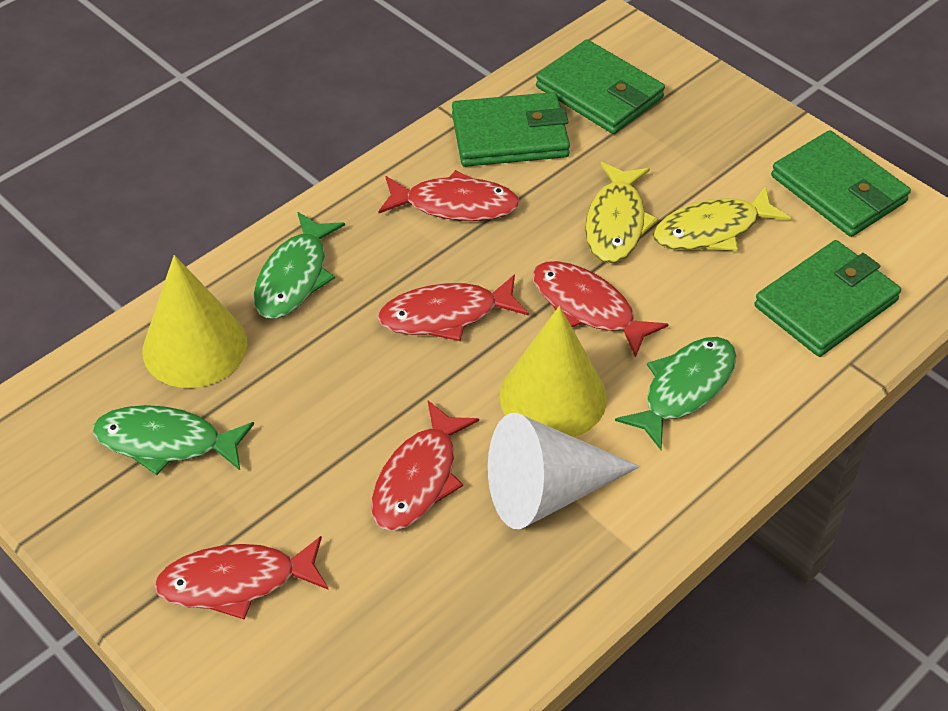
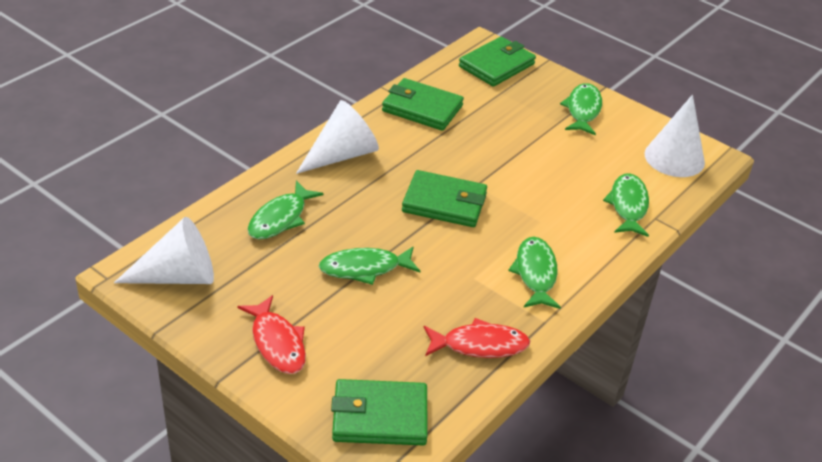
green fish: 3 -> 5
red fish: 5 -> 2
white cone: 1 -> 3
yellow cone: 2 -> 0
yellow fish: 2 -> 0

